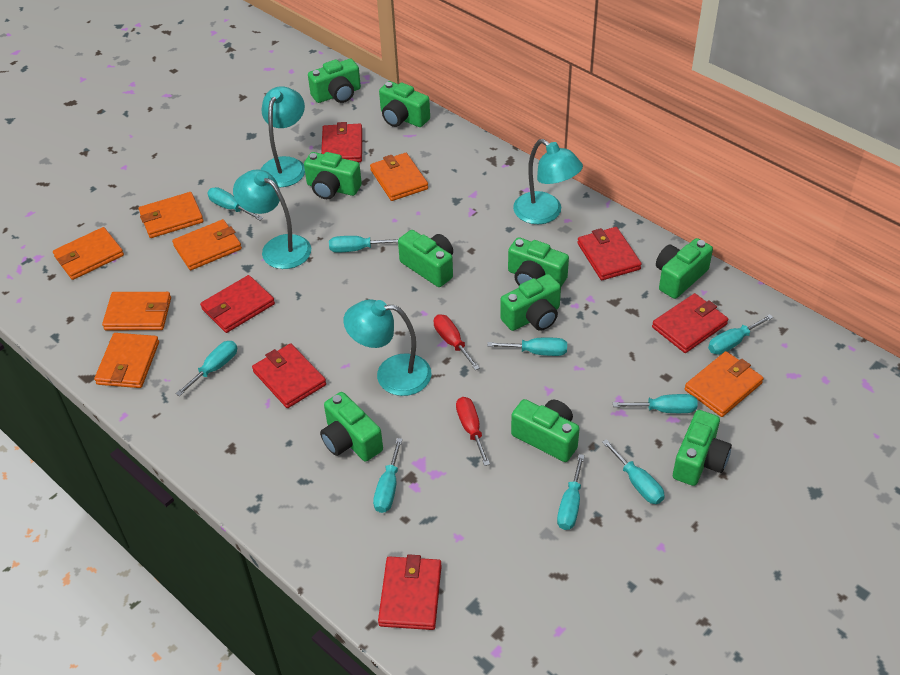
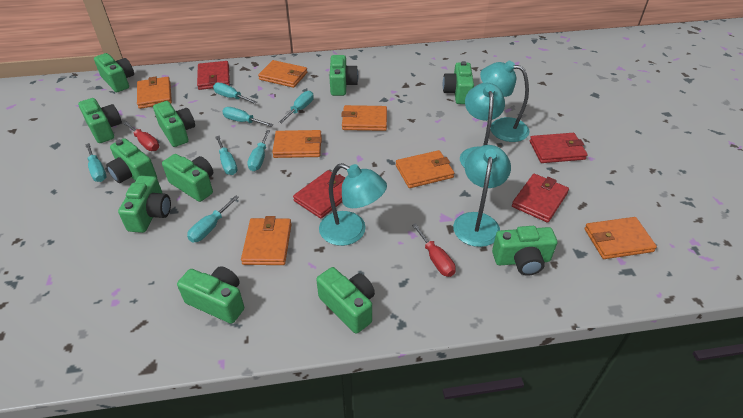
green camera: 10 -> 11
red wallet: 6 -> 4
turquoise screwdriver: 9 -> 7

